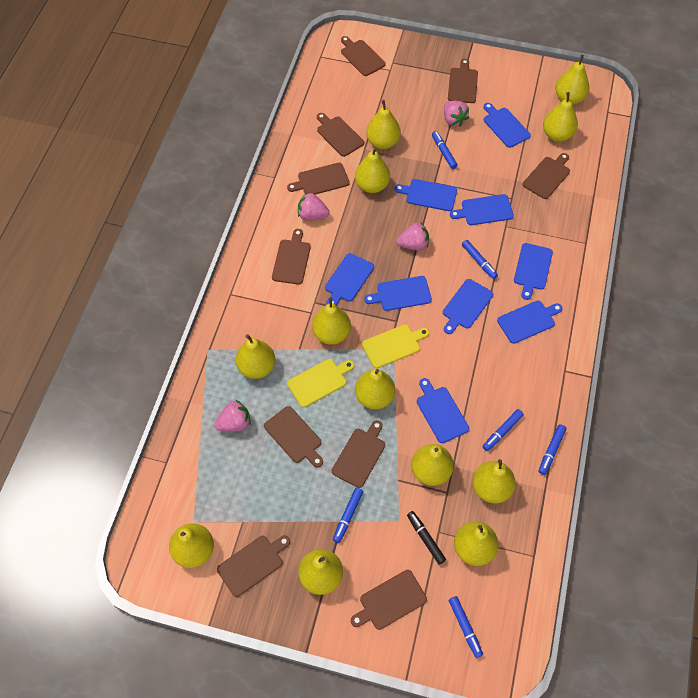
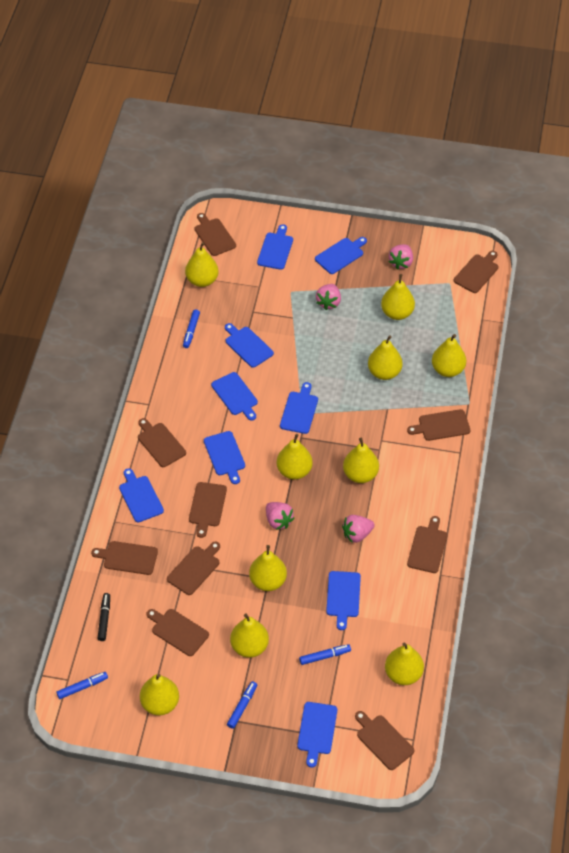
blue marker: 6 -> 4
yellow cutting board: 2 -> 0
yellow pear: 12 -> 10

